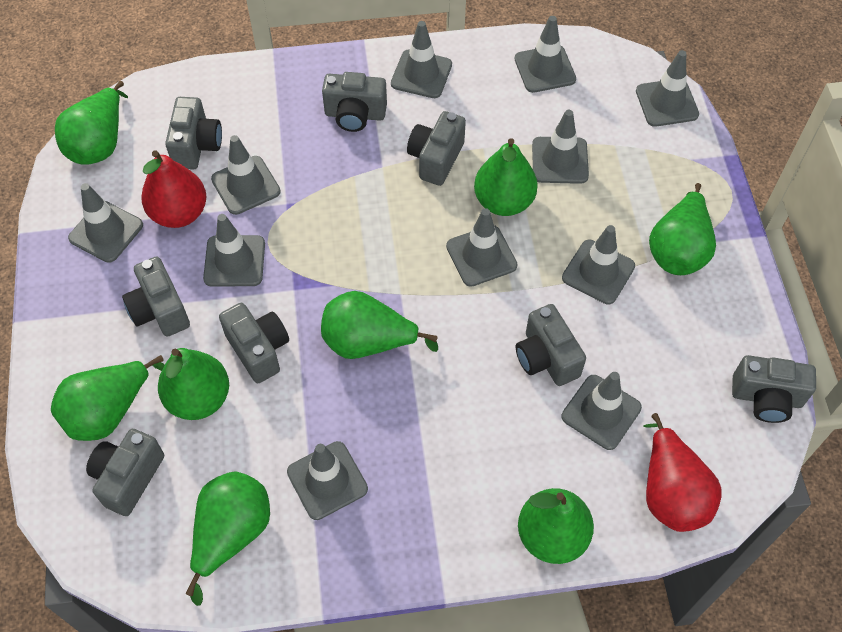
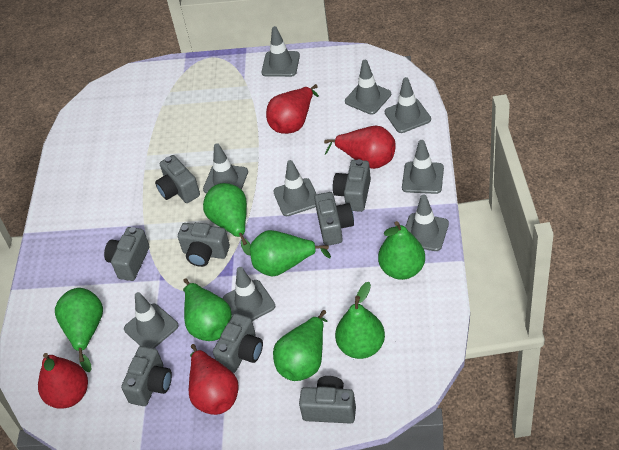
green pear: 8 -> 7
grey traffic cone: 11 -> 9
red pear: 2 -> 4

